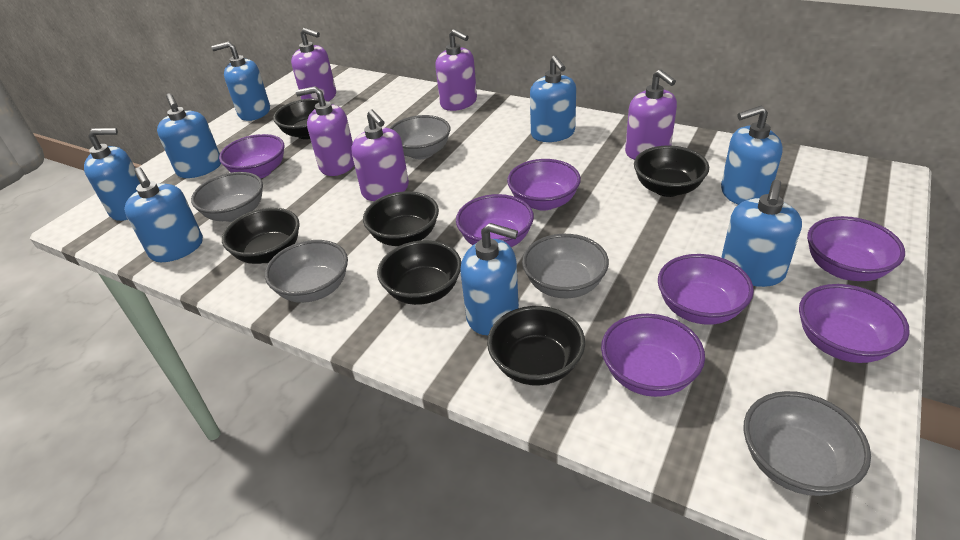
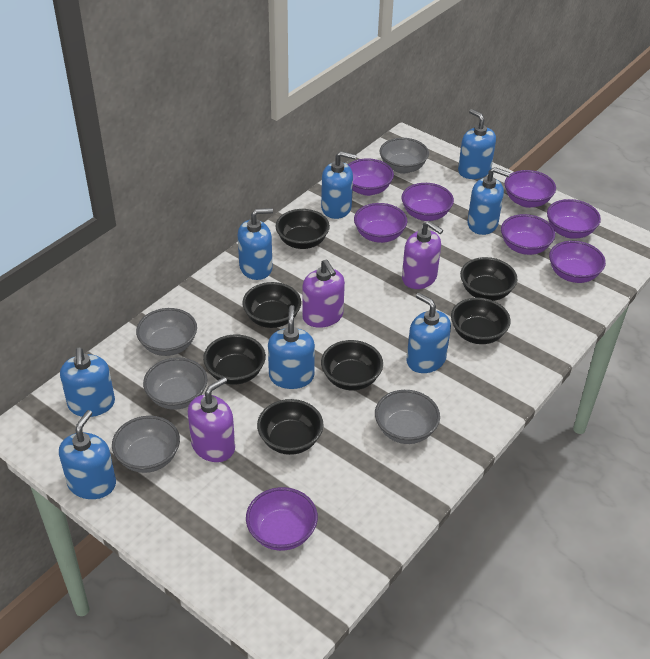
black bowl: 6 -> 7
purple bowl: 7 -> 8
purple soap dispenser: 5 -> 3

